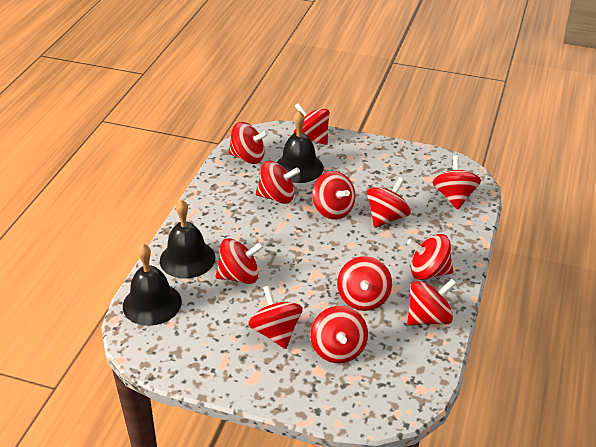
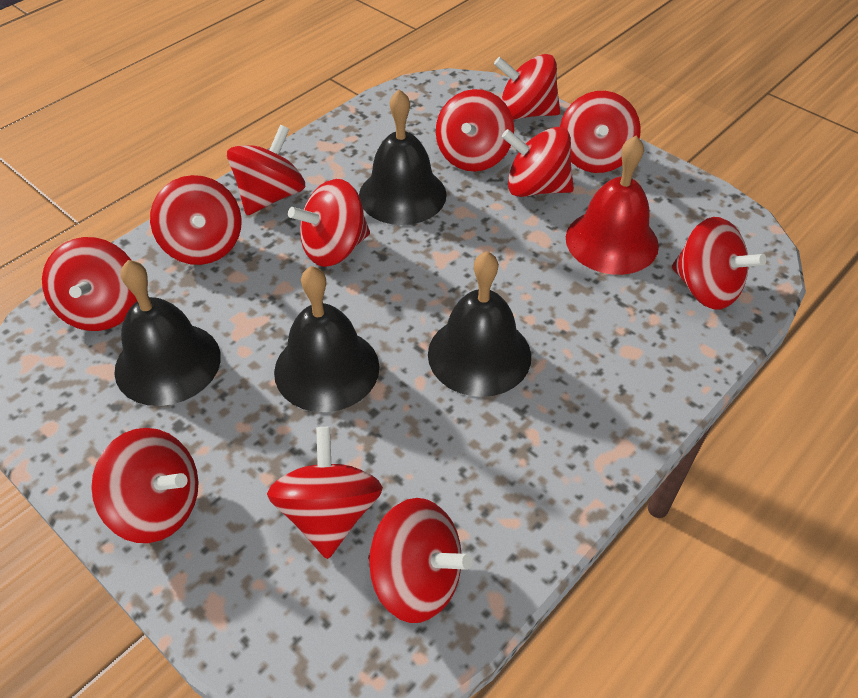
black bell: 3 -> 4
red bell: 0 -> 1

